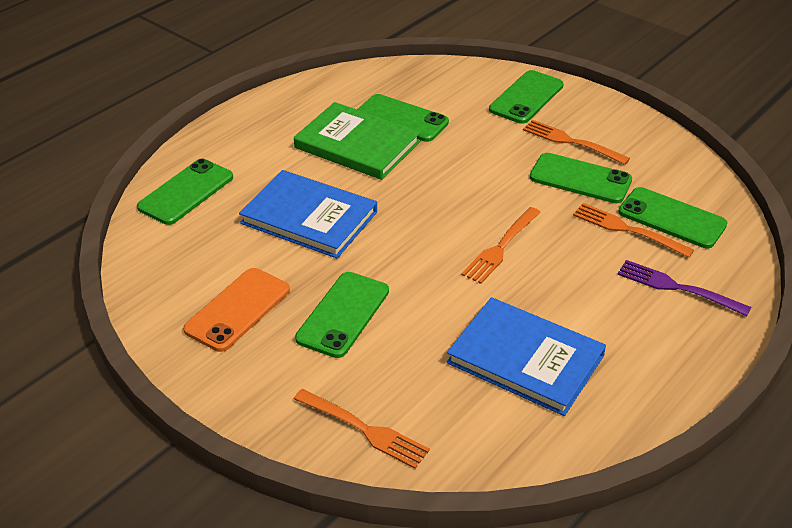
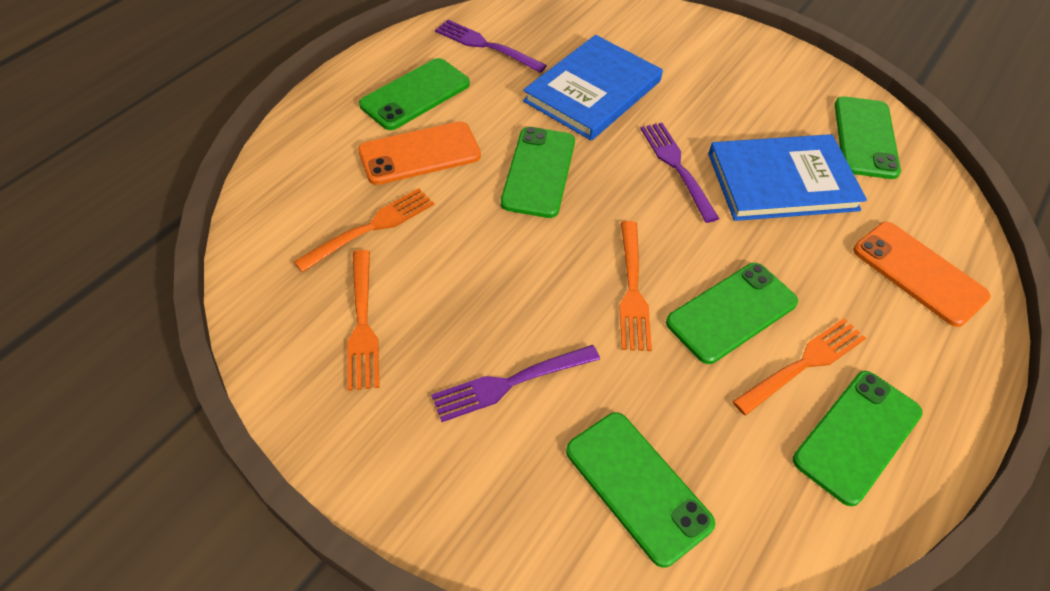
green book: 1 -> 0
orange phone: 1 -> 2
purple fork: 1 -> 3

